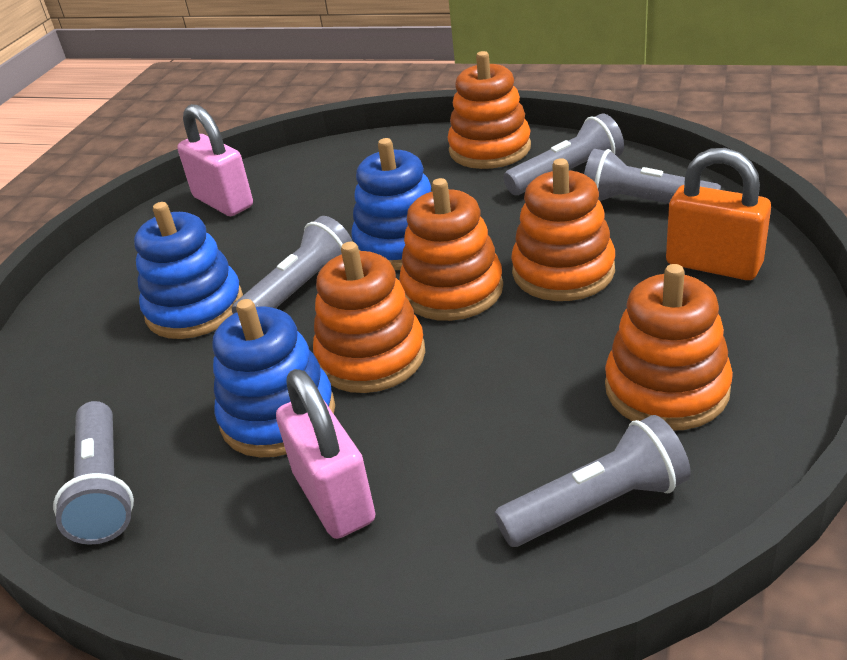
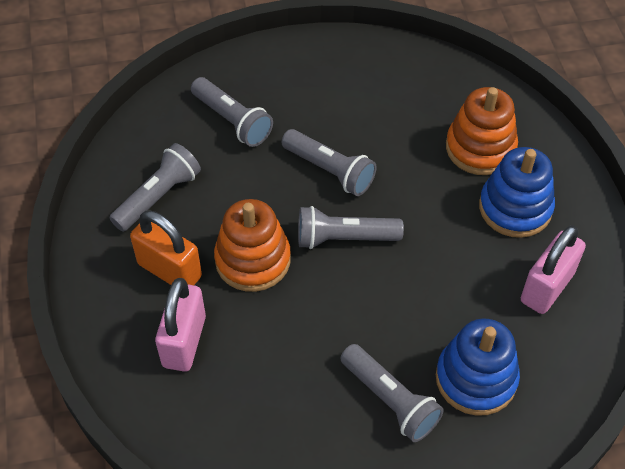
blue stacking toy: 3 -> 2
orange stacking toy: 5 -> 2

